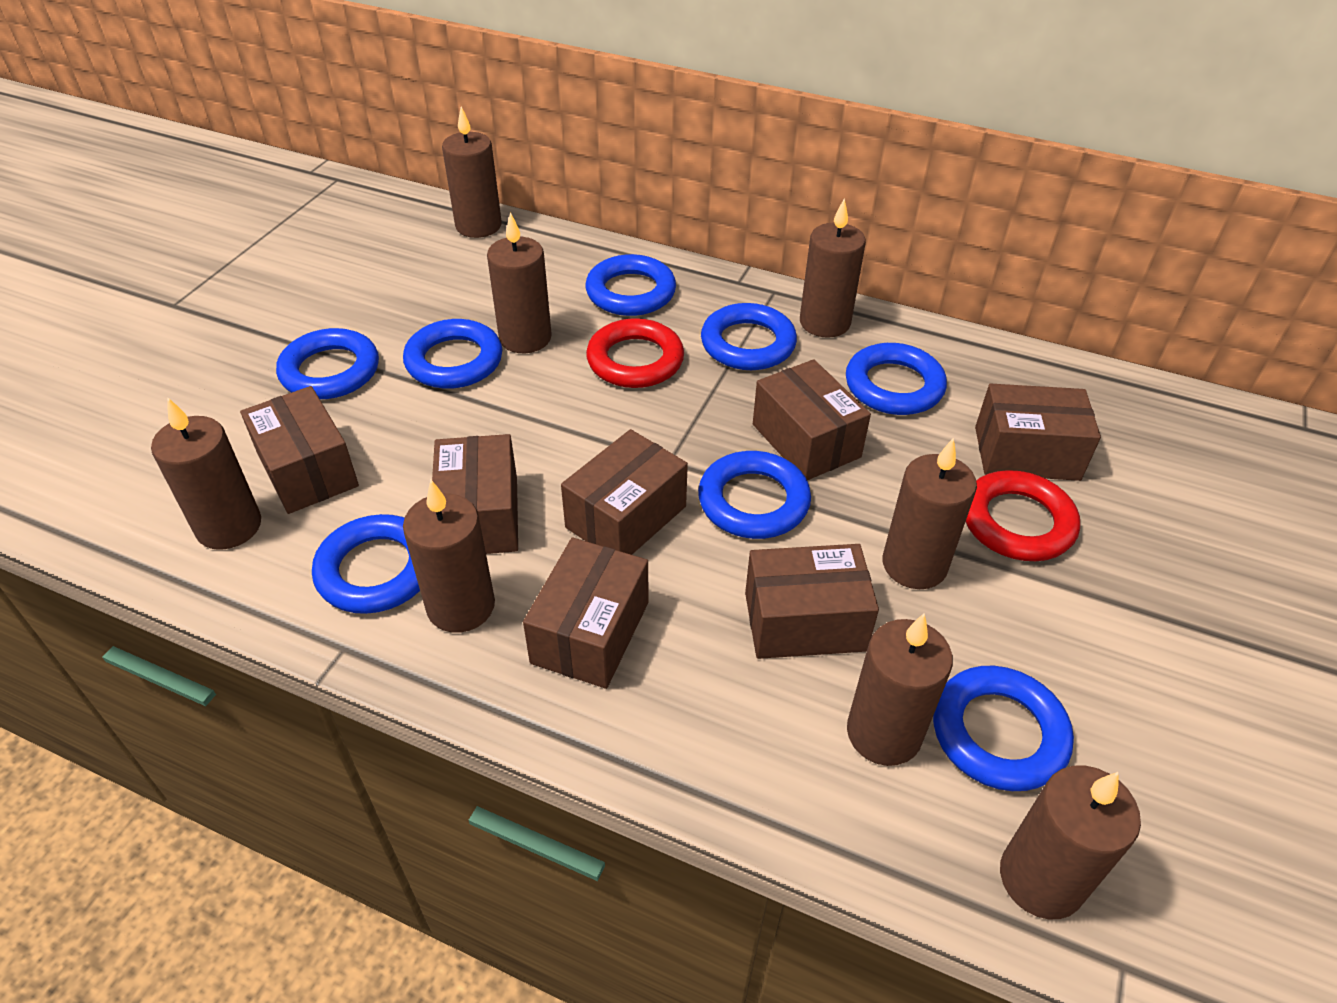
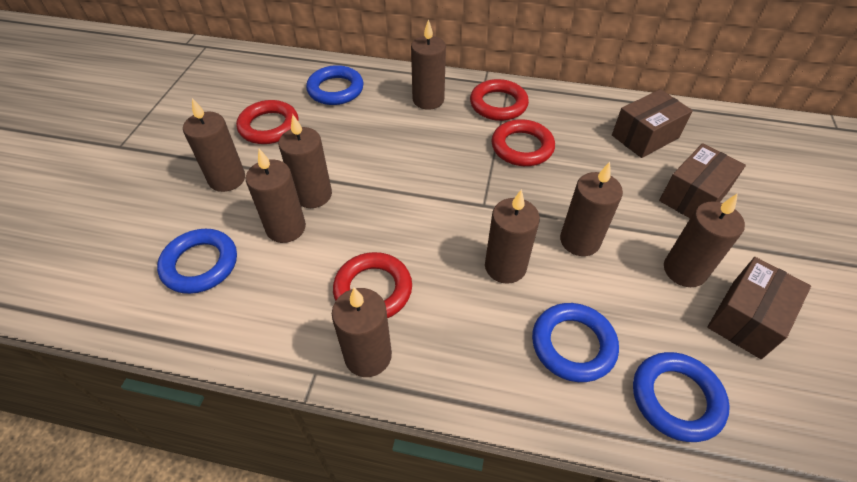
blue ring: 8 -> 4
brown box: 7 -> 3
red ring: 2 -> 4

